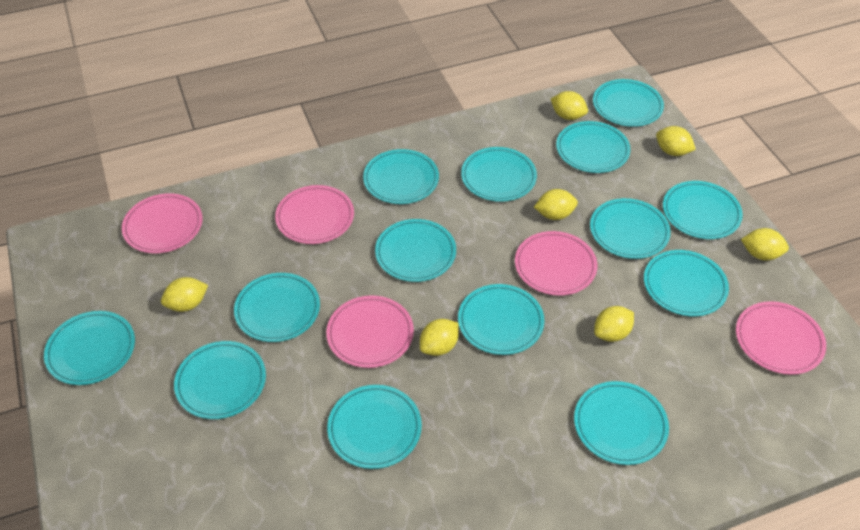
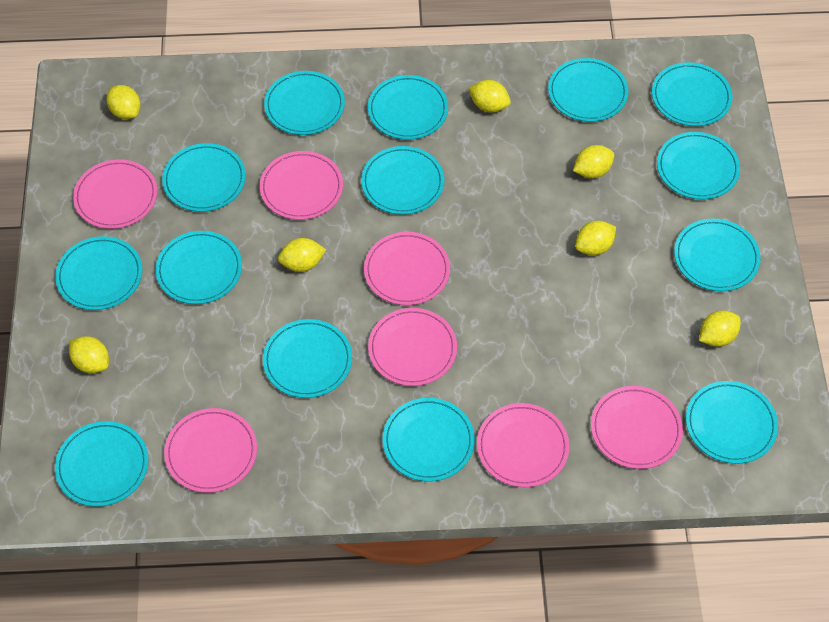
pink plate: 5 -> 7

